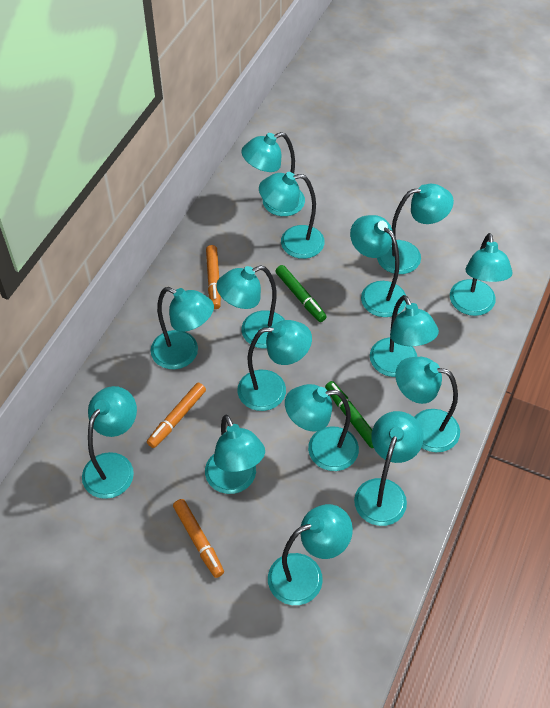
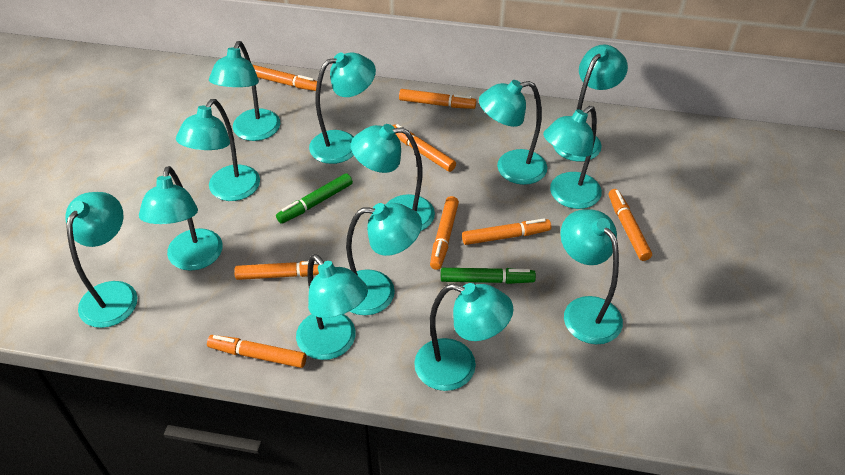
orange marker: 3 -> 8
turquoise lamp: 15 -> 13

